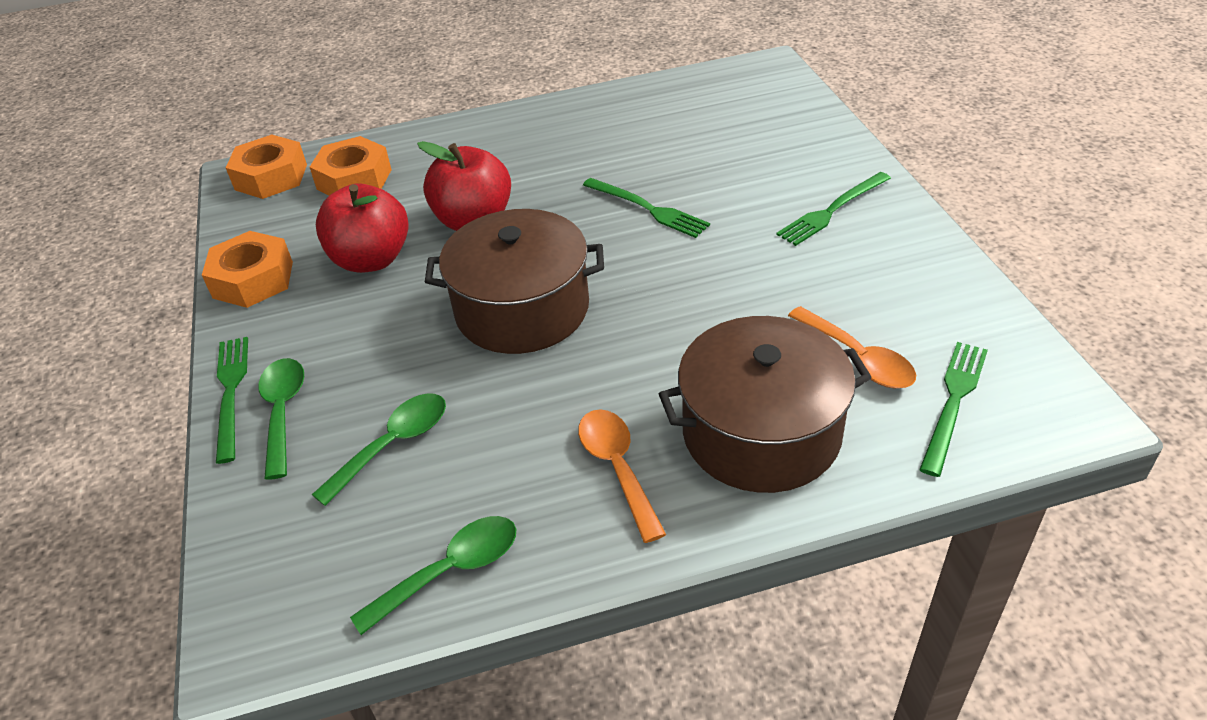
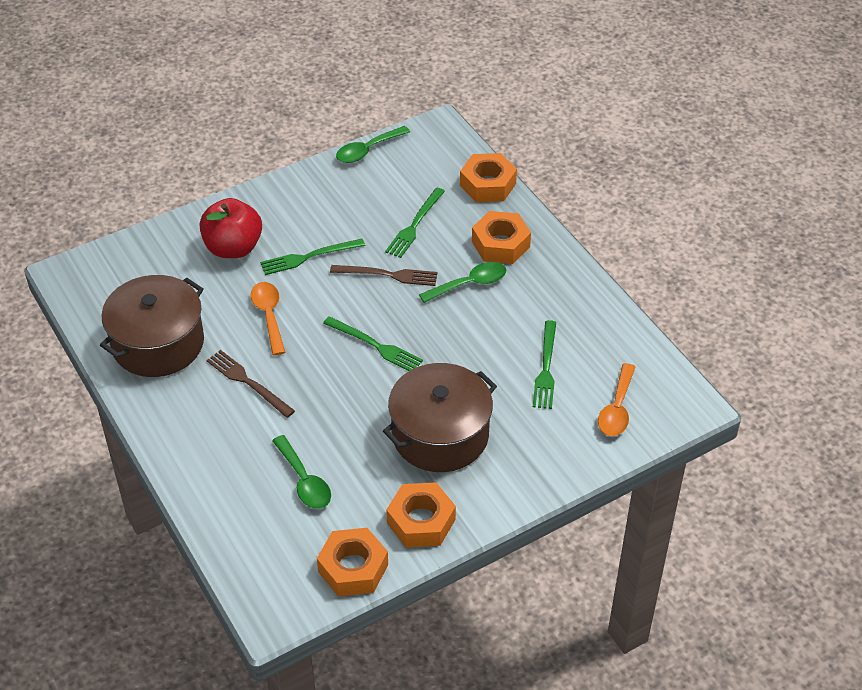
brown fork: 0 -> 2
orange nut: 3 -> 4
red apple: 2 -> 1

